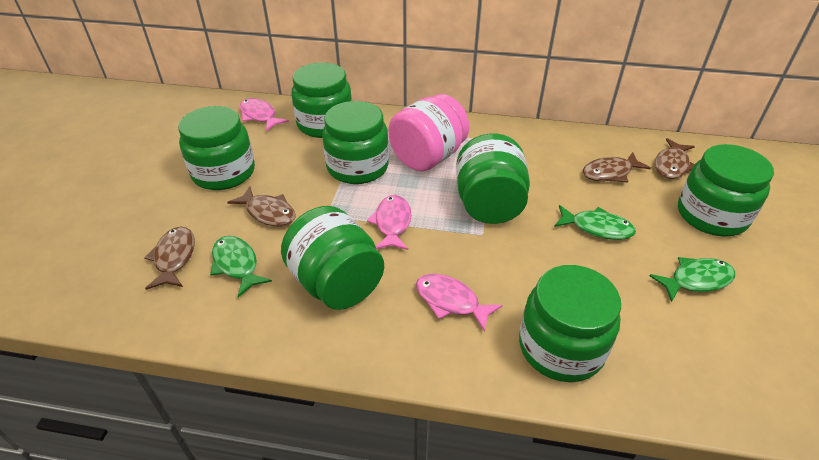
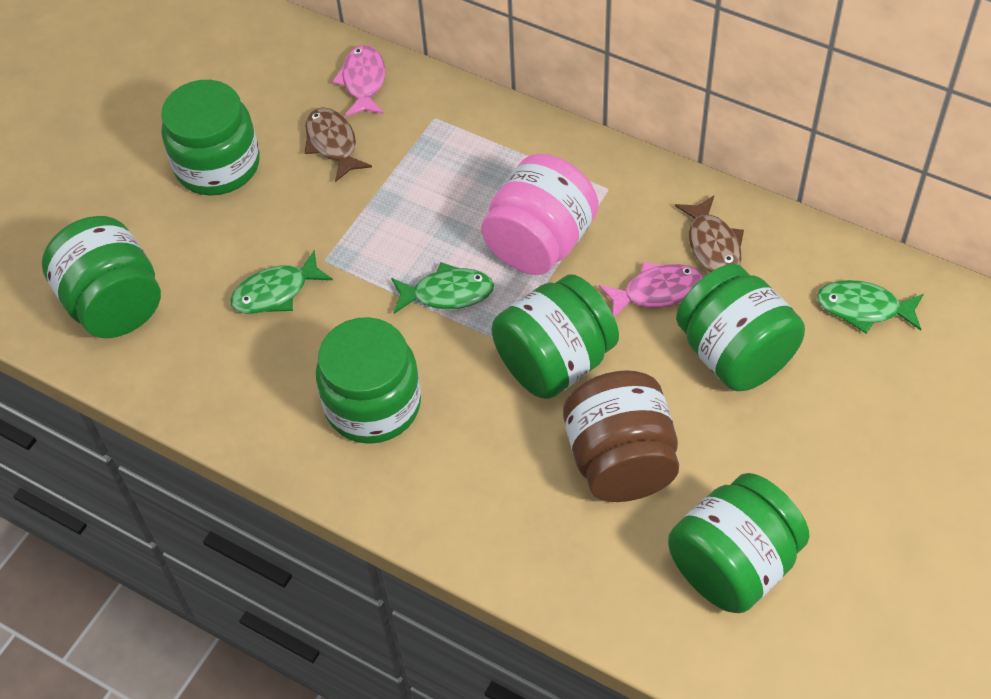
brown fish: 4 -> 2
brown jar: 0 -> 1
green jar: 7 -> 6
pink fish: 3 -> 2

